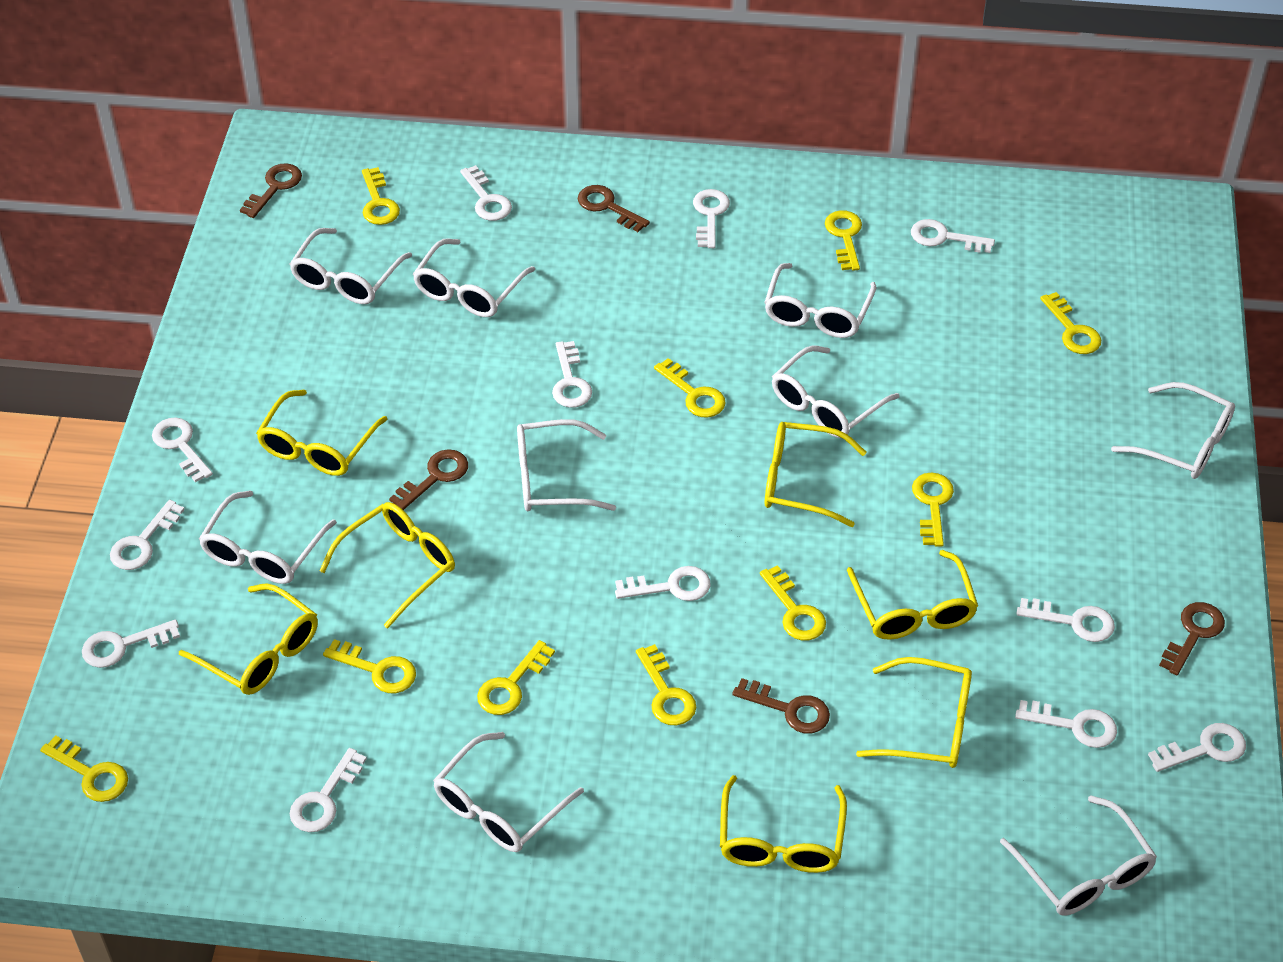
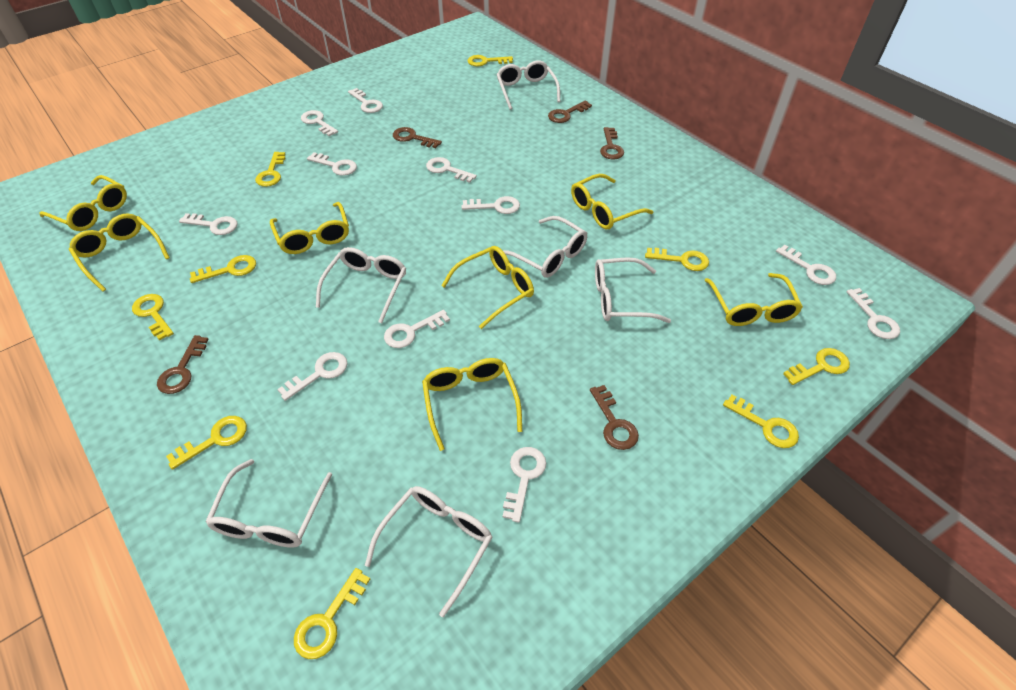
white glasses: 9 -> 6
white key: 12 -> 11
yellow key: 10 -> 9

